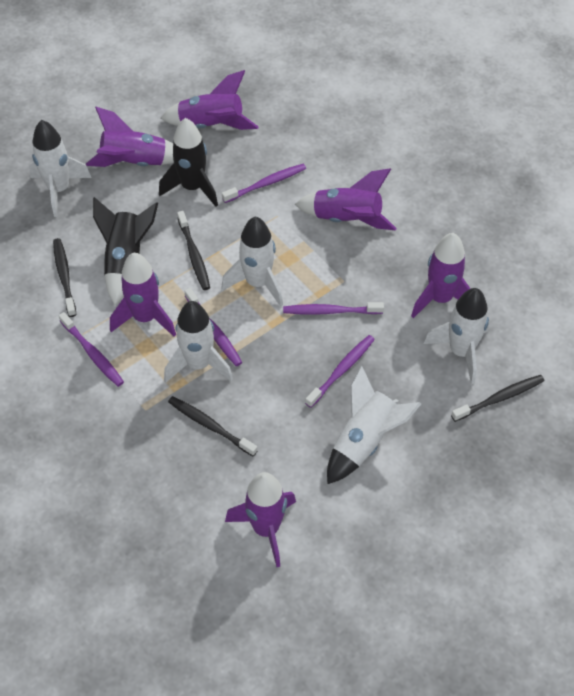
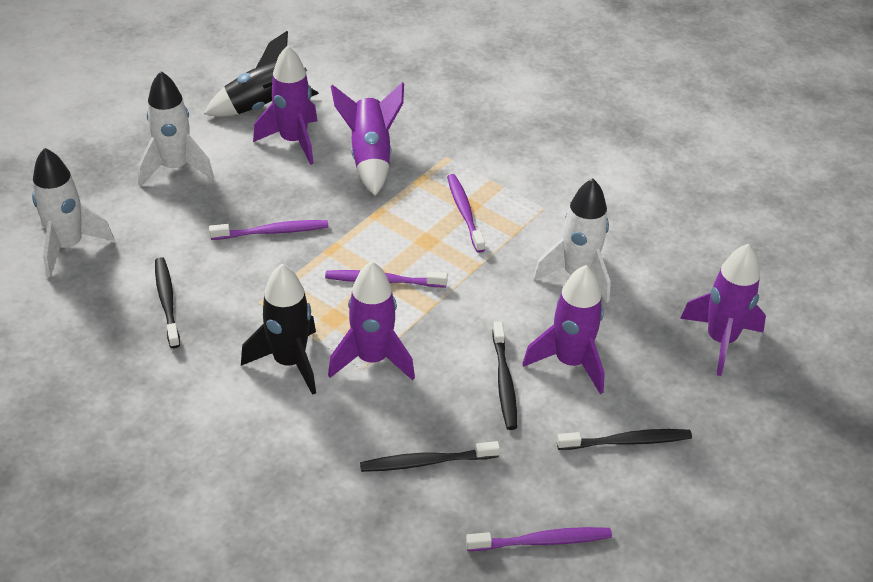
purple rocket: 6 -> 5
purple toothbrush: 5 -> 4
white rocket: 5 -> 3

